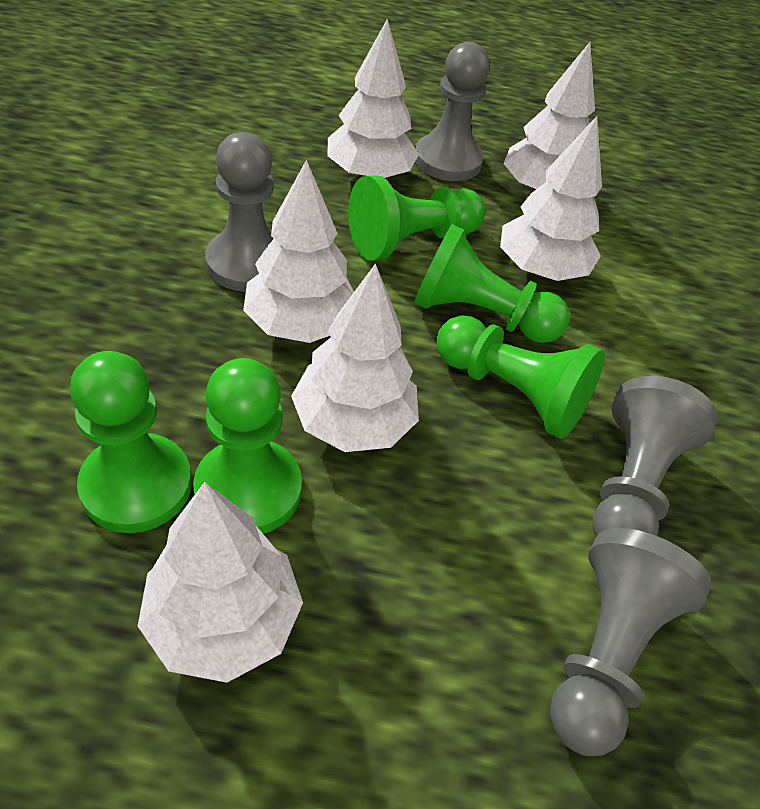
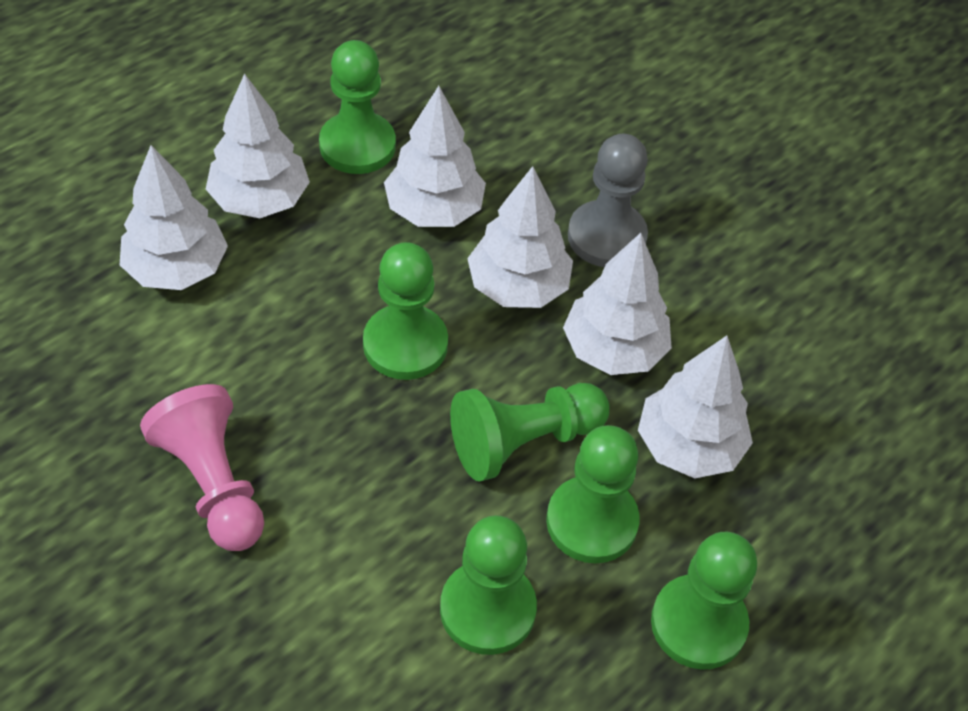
green pawn: 5 -> 6
grey pawn: 4 -> 1
pink pawn: 0 -> 1

